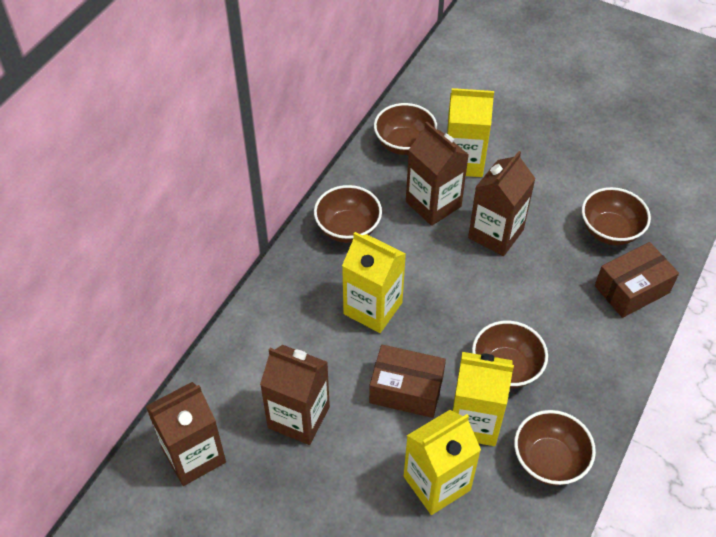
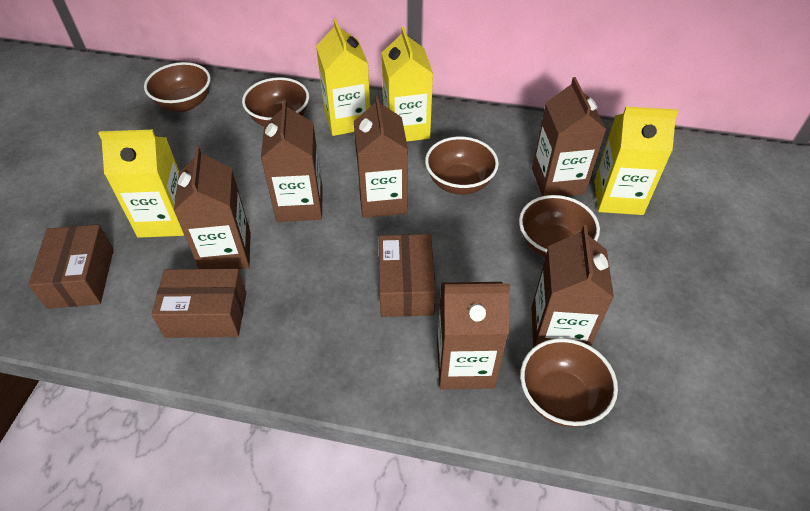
brown box: 2 -> 3
brown carton: 4 -> 6

